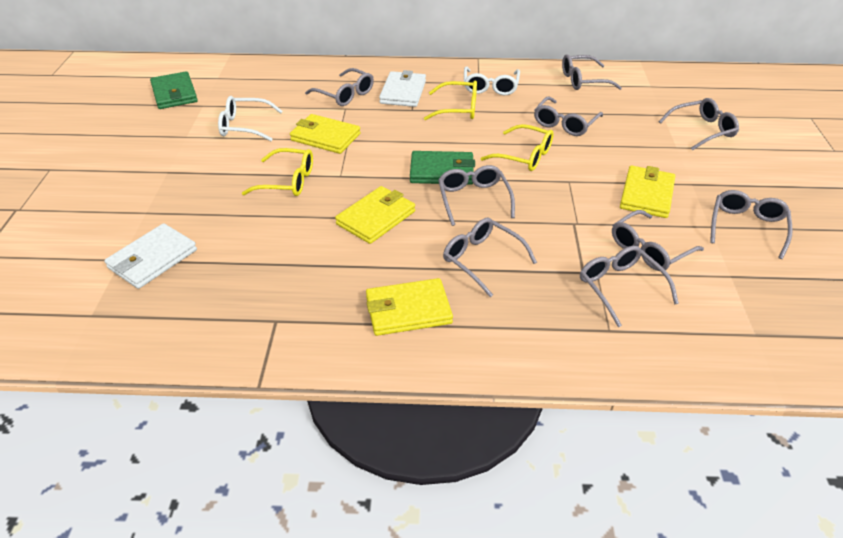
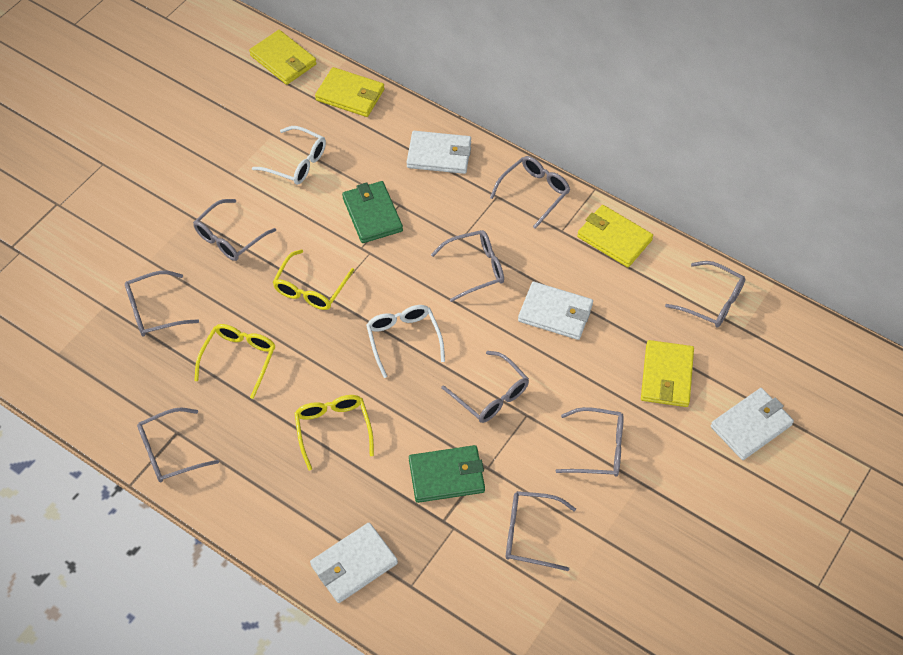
white wallet: 2 -> 4

